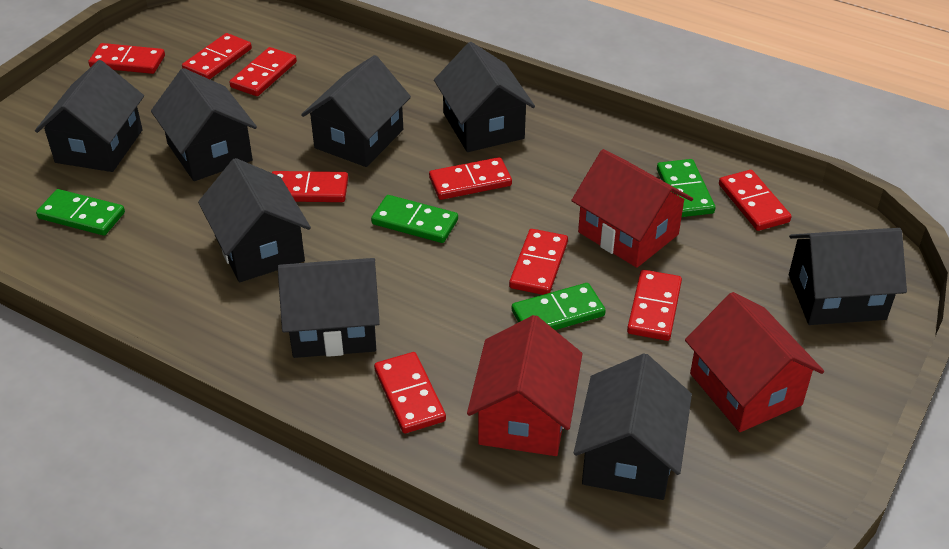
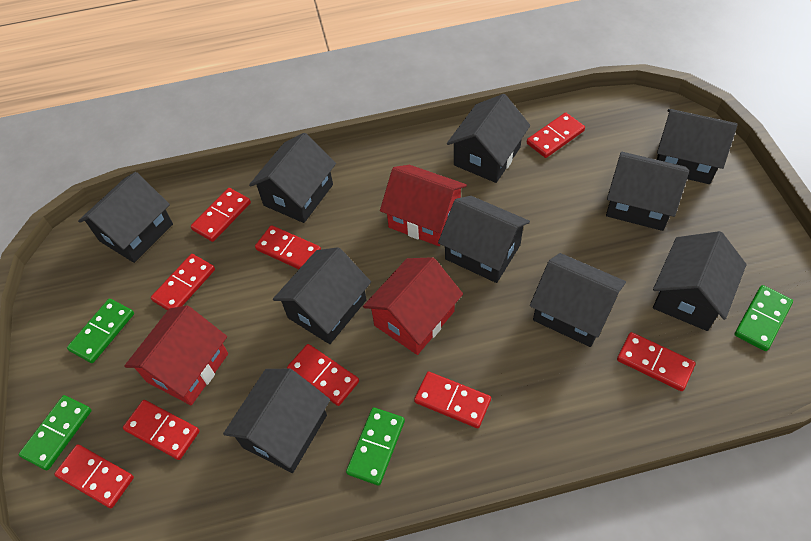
black house: 8 -> 10

